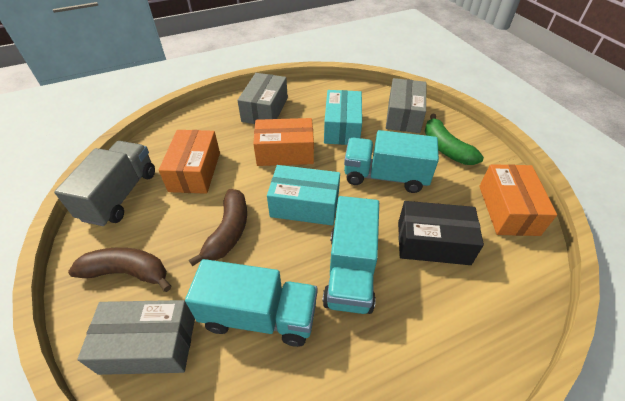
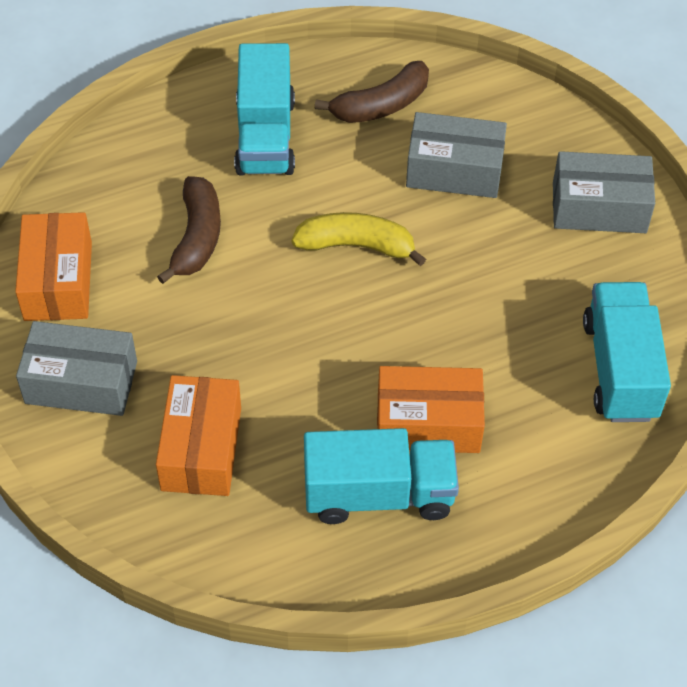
black box: 1 -> 0
green banana: 1 -> 0
grey truck: 1 -> 0
turquoise box: 2 -> 0
yellow banana: 0 -> 1

